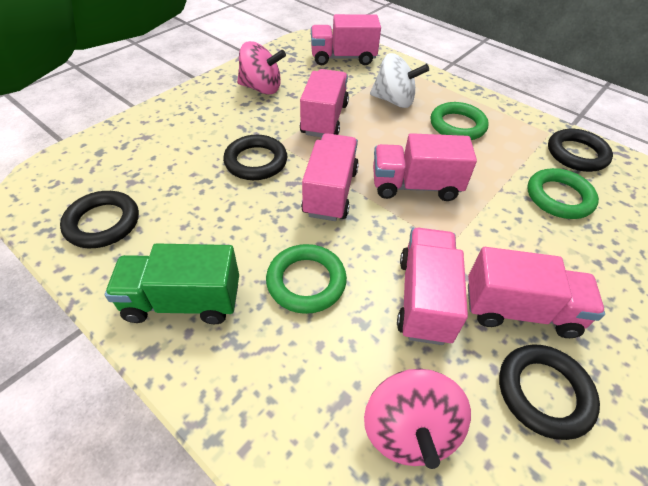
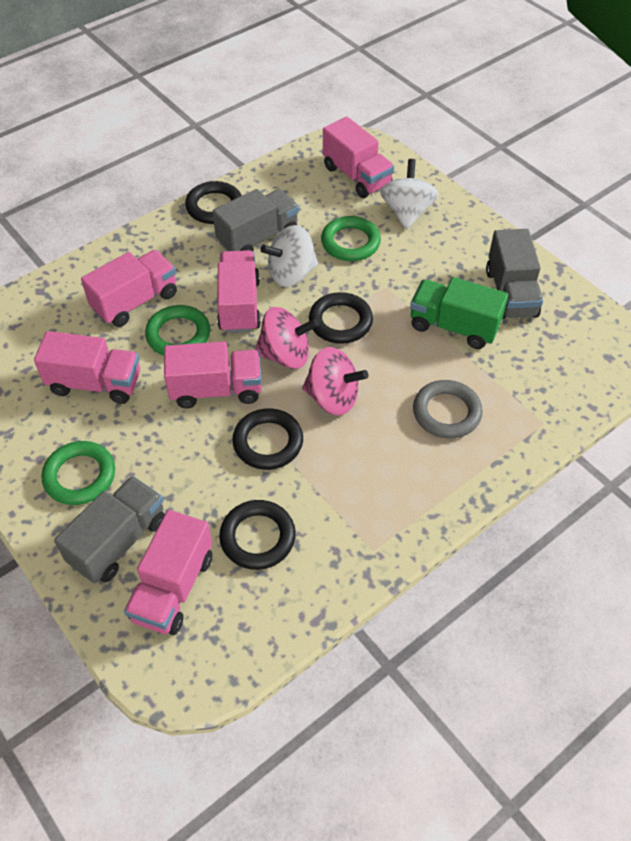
grey ring: 0 -> 1
grey truck: 0 -> 3
white spinning top: 1 -> 2

